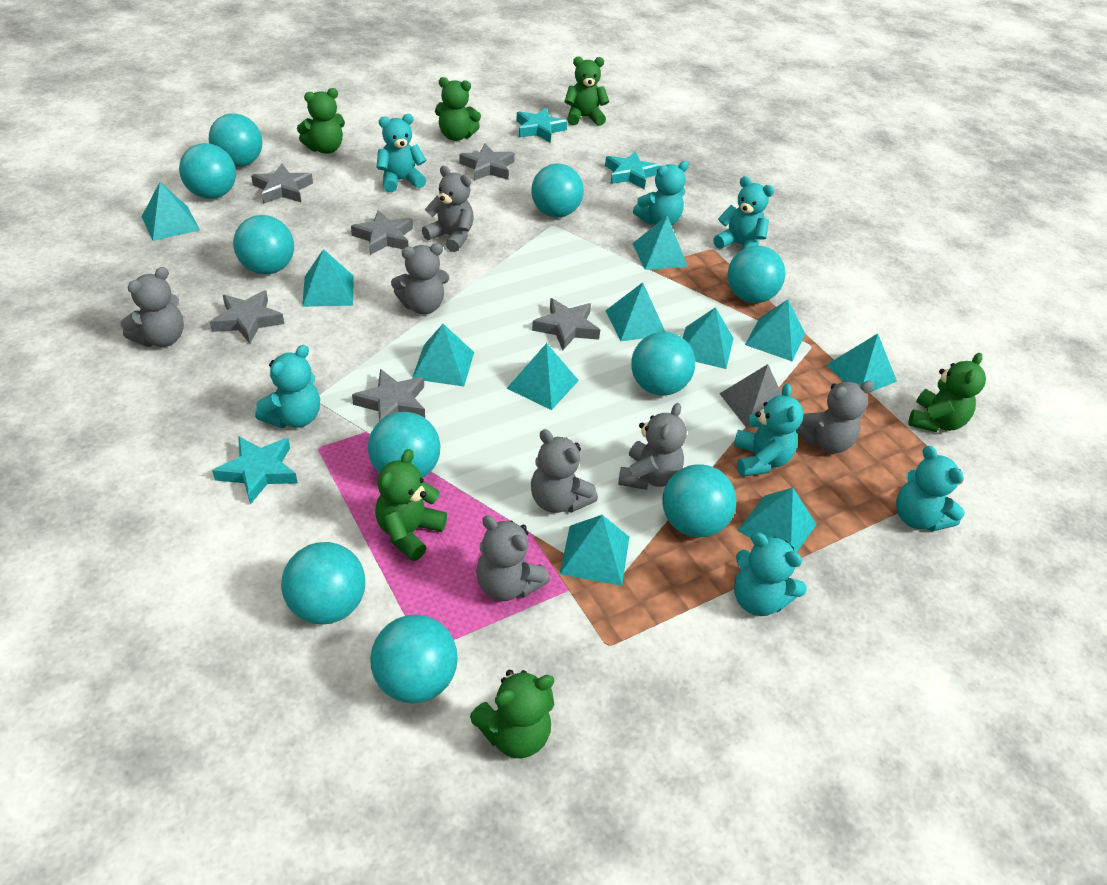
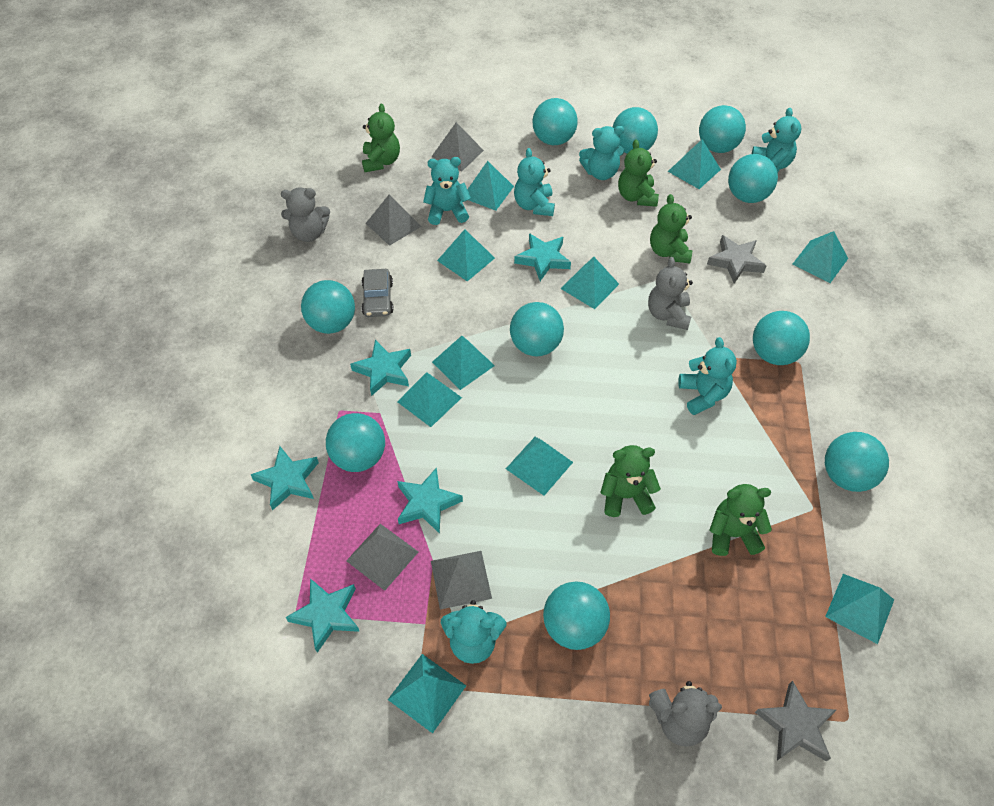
green teddy bear: 6 -> 5
grey car: 0 -> 1
grey pyramid: 1 -> 4
grey star: 6 -> 2
grey teddy bear: 7 -> 3
turquoise pyramid: 11 -> 10
turquoise star: 3 -> 5
turquoise teddy bear: 7 -> 6

